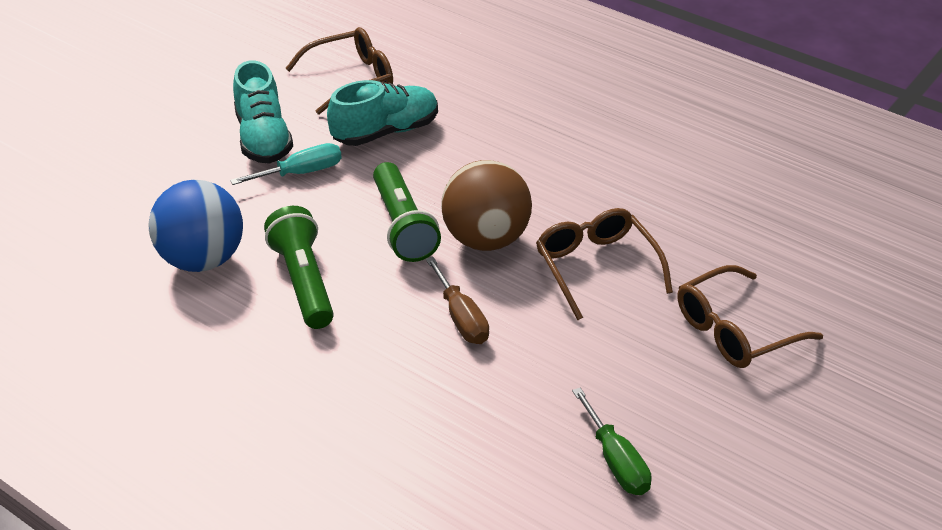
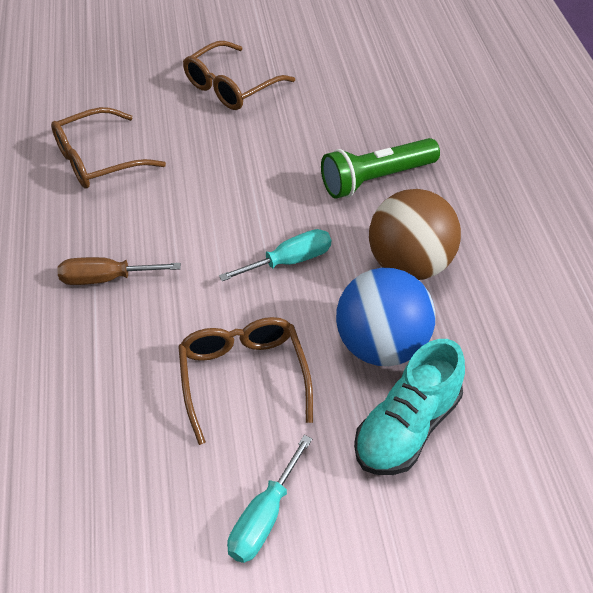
green flashlight: 2 -> 1
green screwdriver: 1 -> 0
turquoise screwdriver: 1 -> 2
turquoise shoe: 2 -> 1

